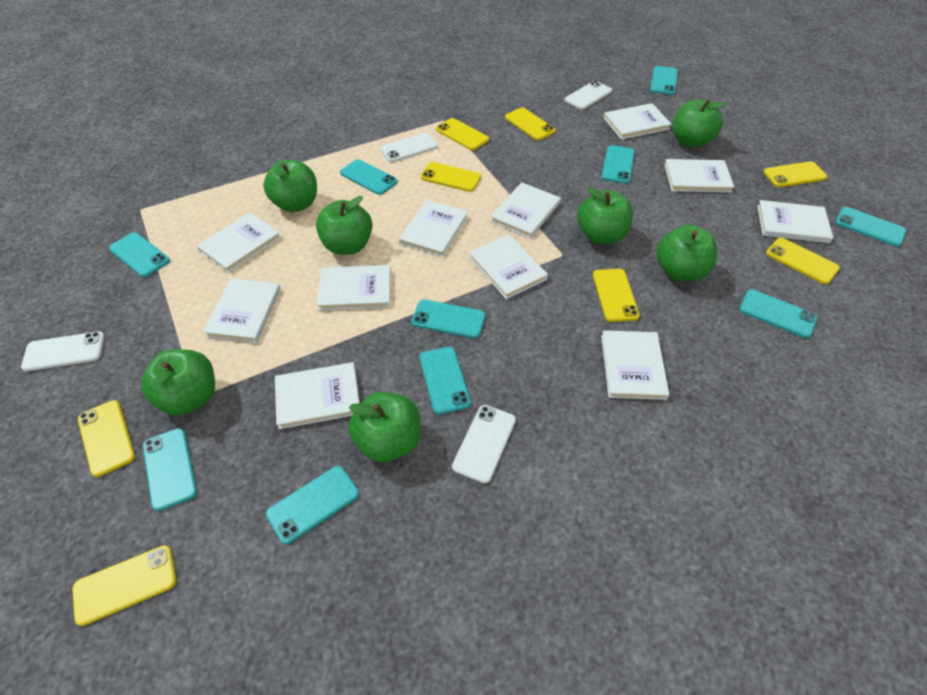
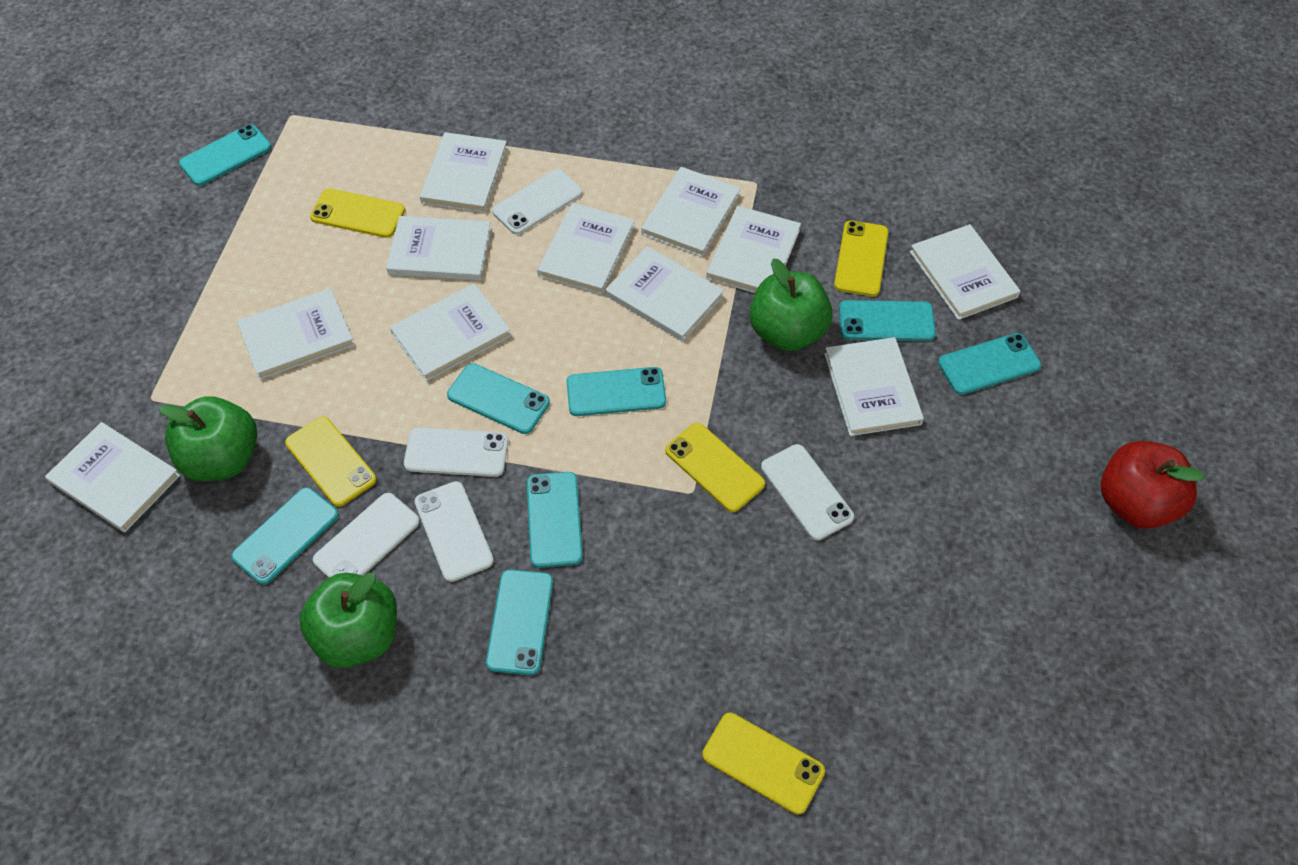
green apple: 7 -> 3
red apple: 0 -> 1
turquoise phone: 10 -> 8
white phone: 4 -> 5
yellow phone: 8 -> 5

